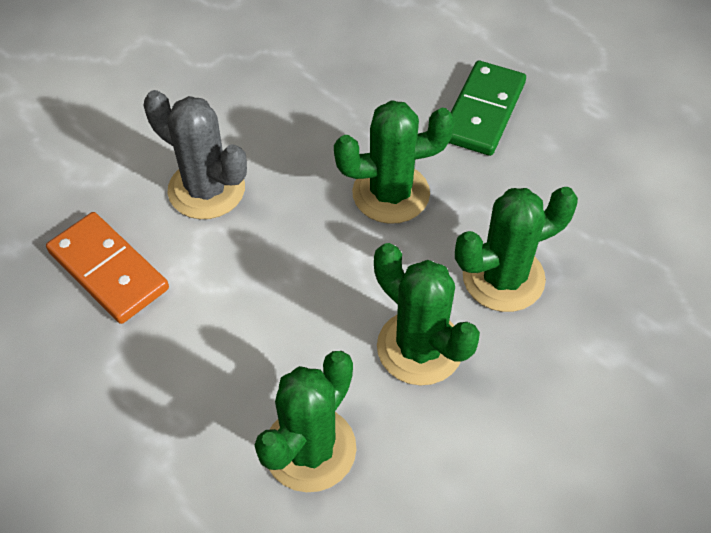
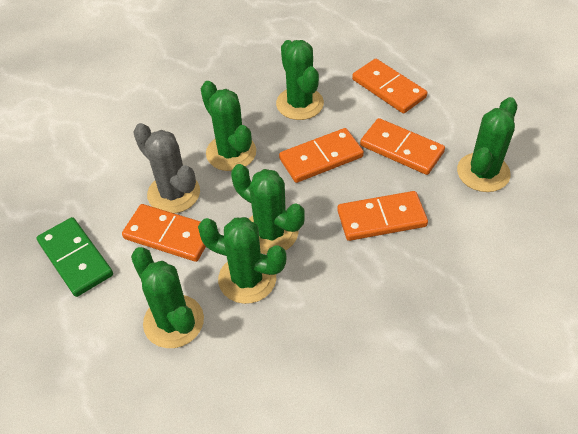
green cactus: 4 -> 6
orange domino: 1 -> 5

